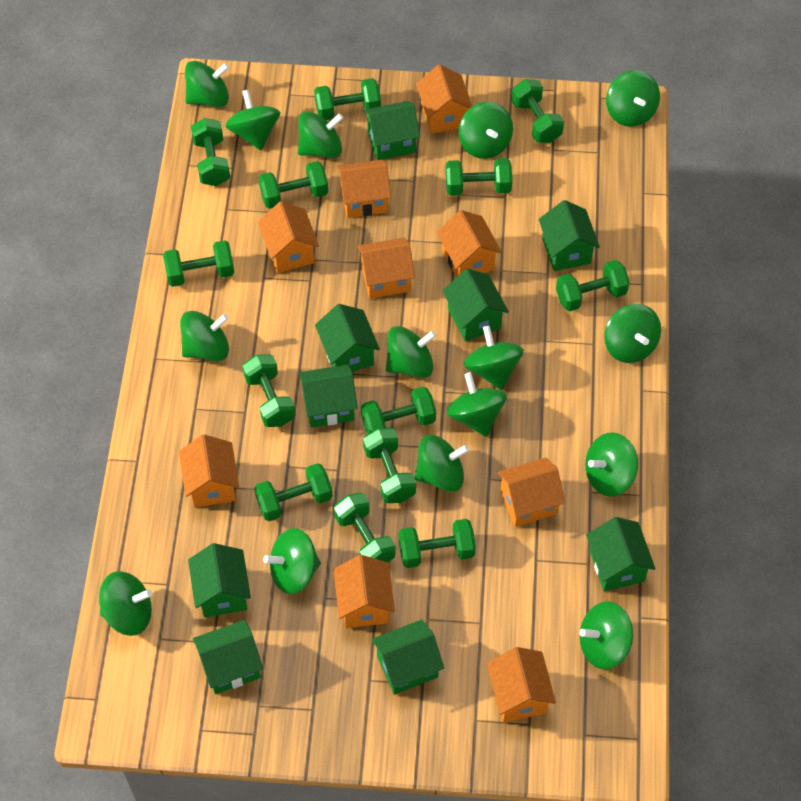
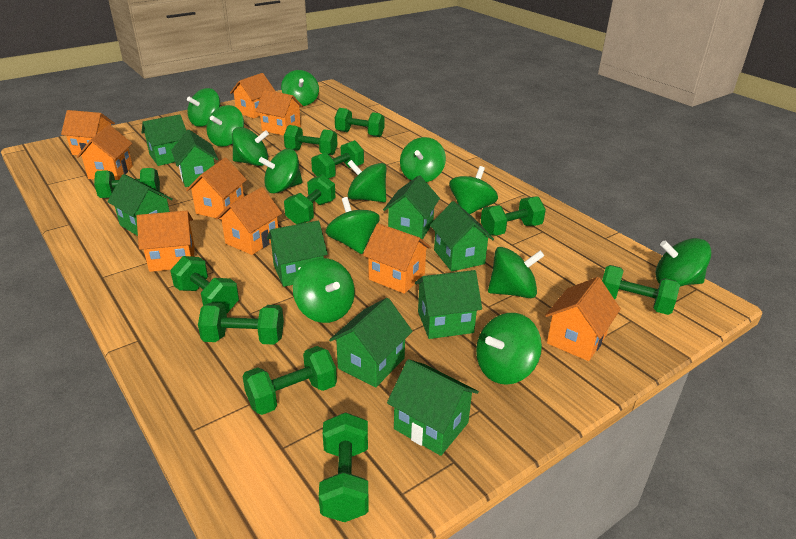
green dumbbell: 13 -> 11
green spinning top: 15 -> 13

